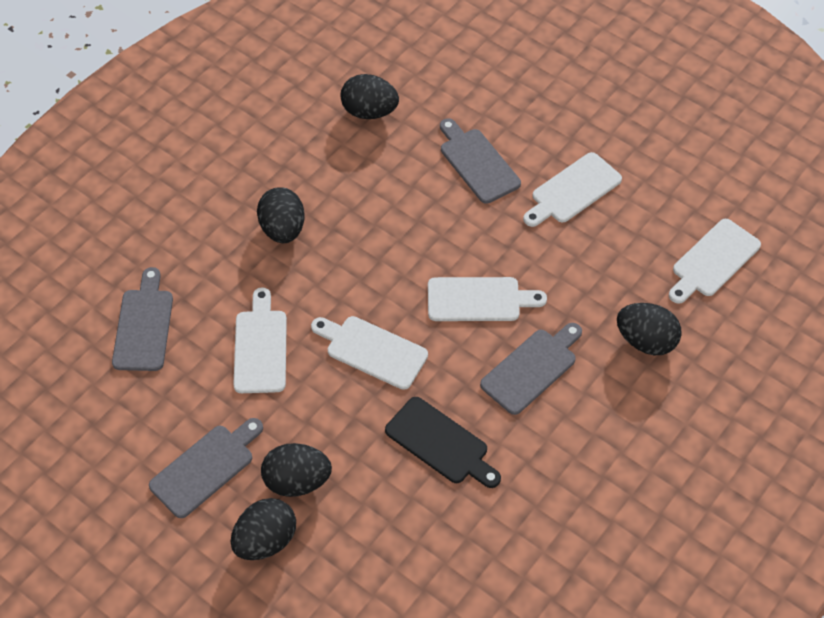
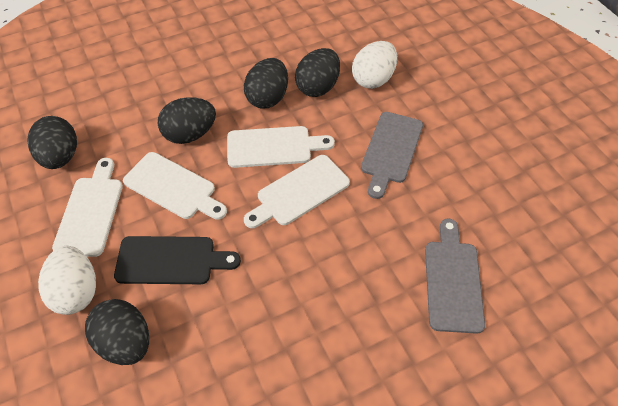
grey cutting board: 4 -> 2
white cutting board: 5 -> 4
white egg: 0 -> 2

